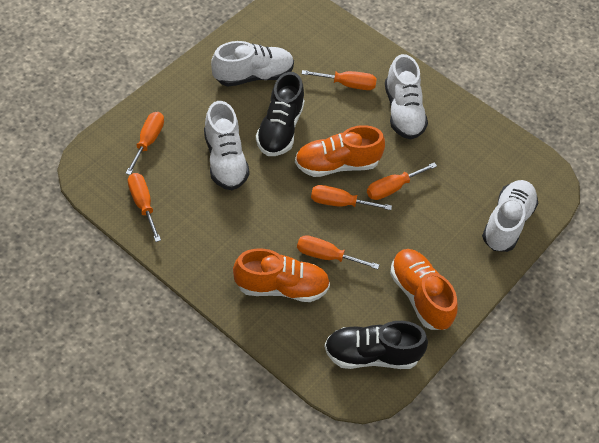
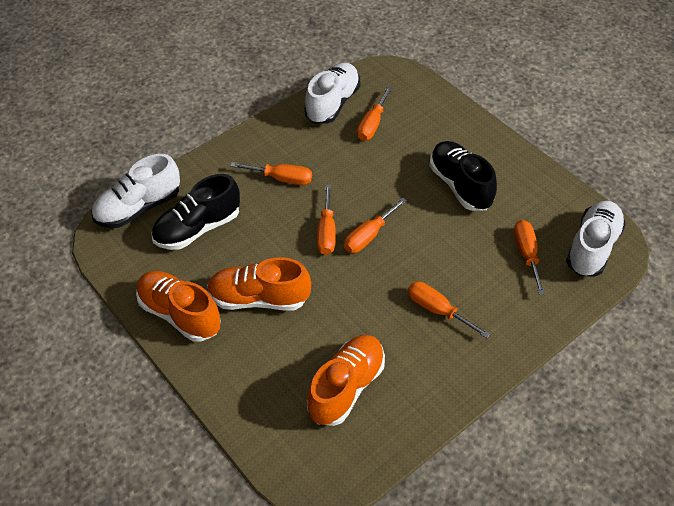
white shoe: 4 -> 3

